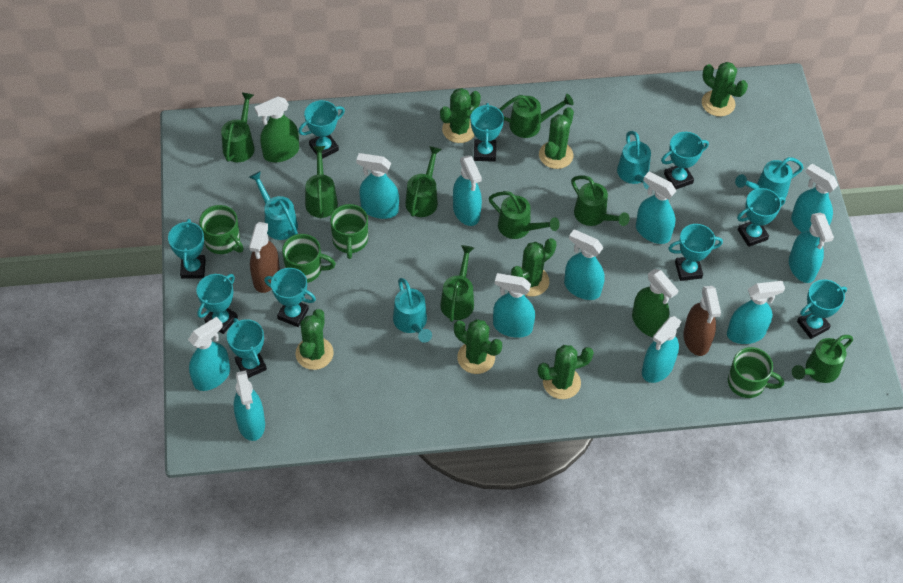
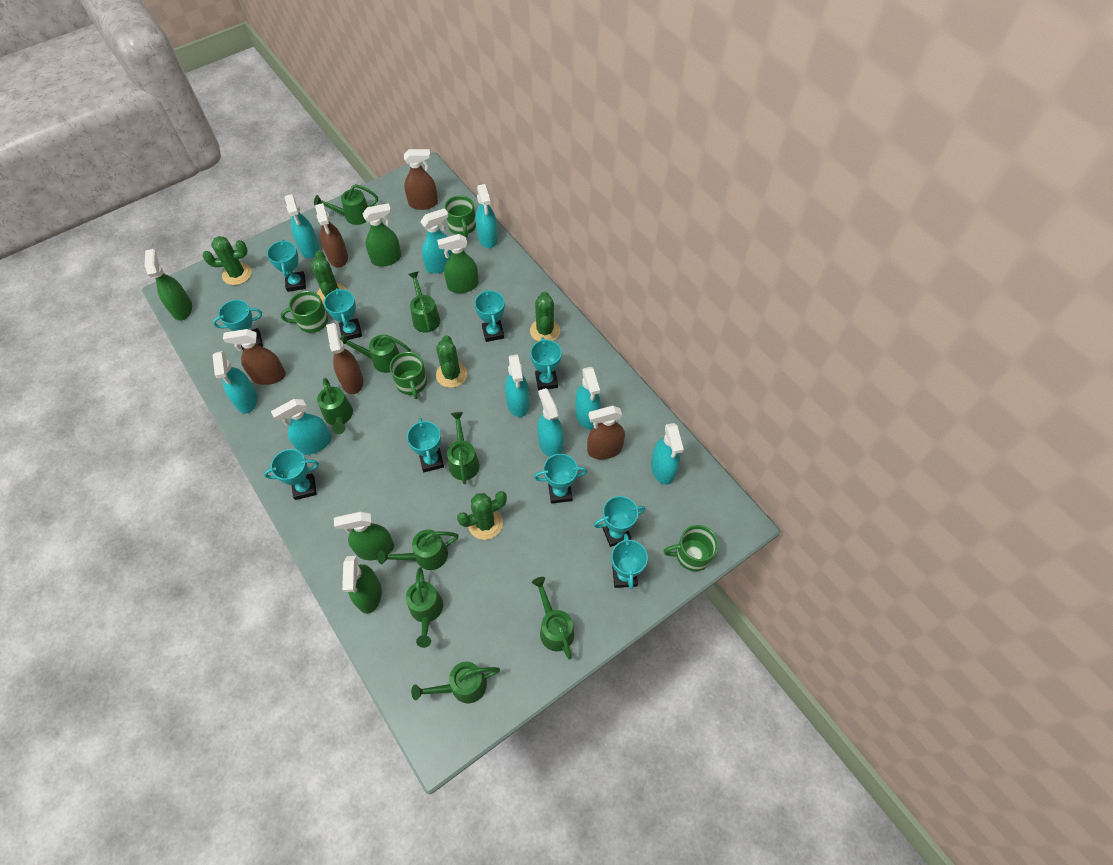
brown spray bottle: 2 -> 5
green cactus: 7 -> 5
green spray bottle: 2 -> 5
green watering can: 8 -> 9
turquoise spray bottle: 11 -> 9
turquoise watering can: 4 -> 0

